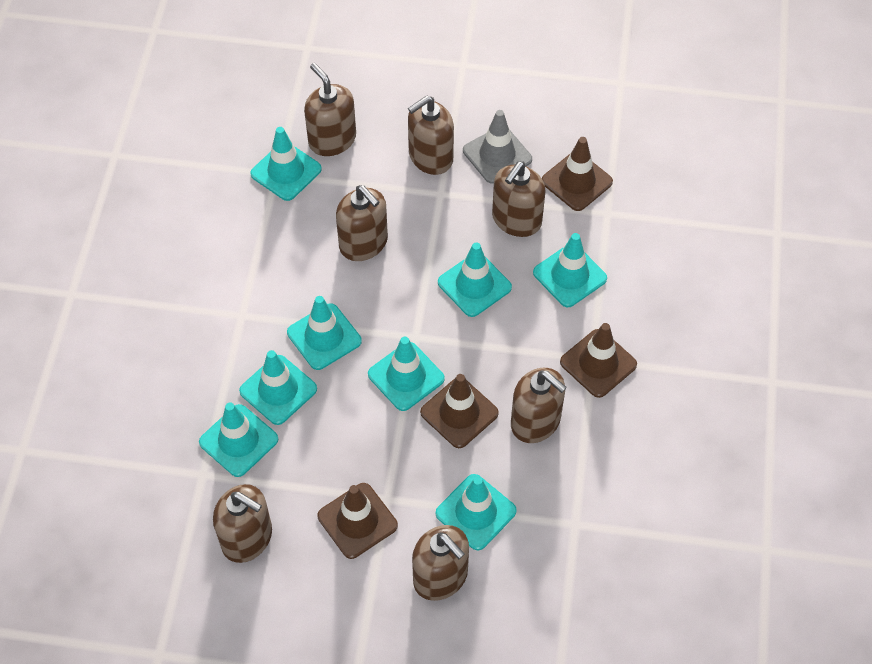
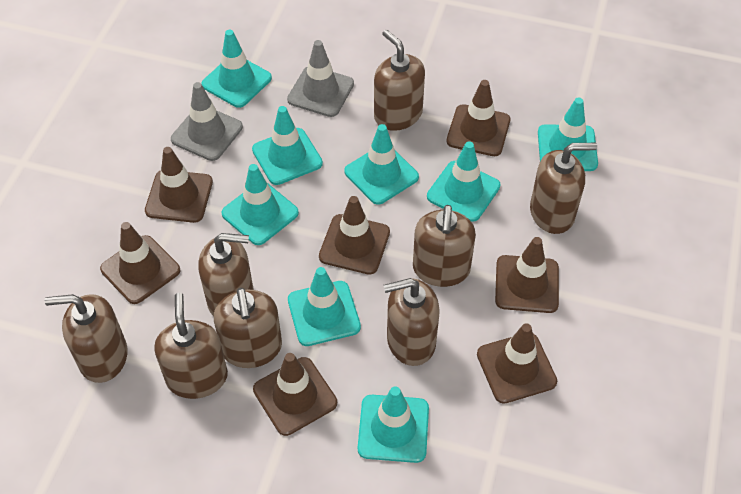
brown soap dispenser: 7 -> 8
brown traffic cone: 4 -> 7
grey traffic cone: 1 -> 2

